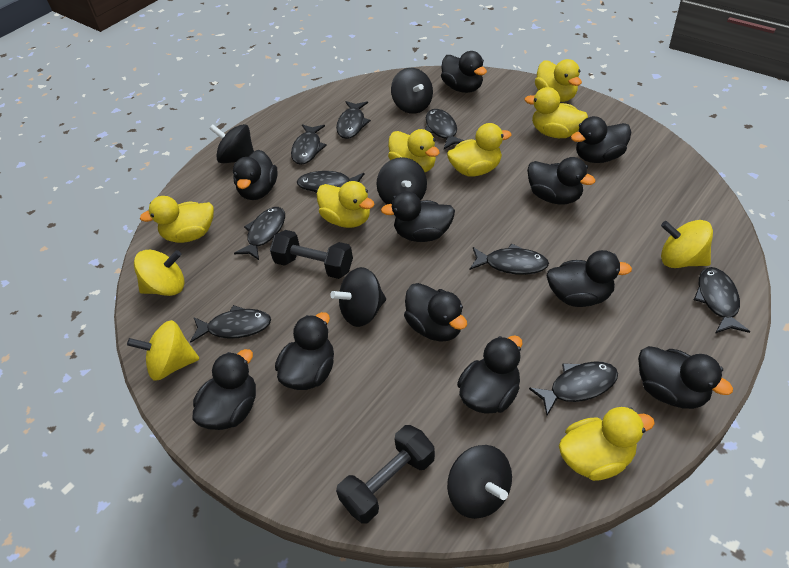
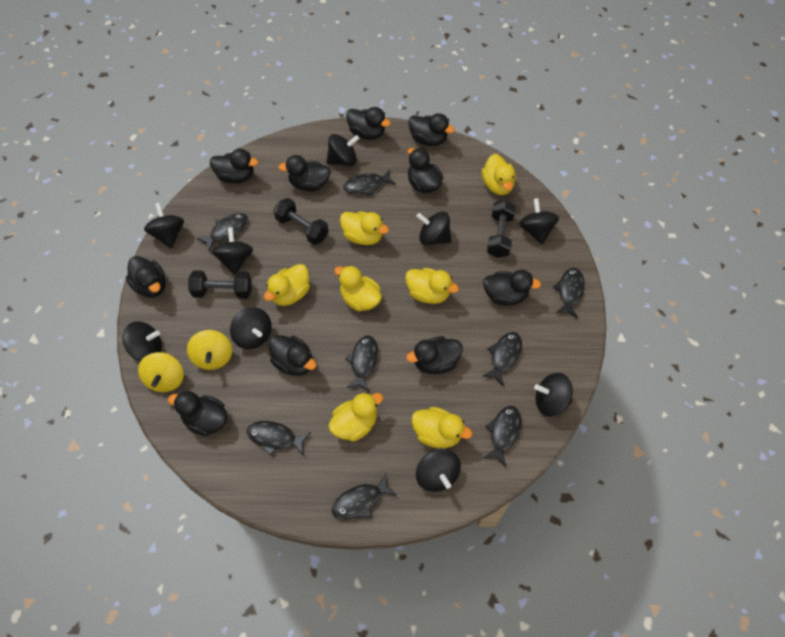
black duck: 11 -> 10
black dumbbell: 2 -> 3
black fish: 9 -> 8
black spinning top: 5 -> 9
yellow spinning top: 3 -> 2

